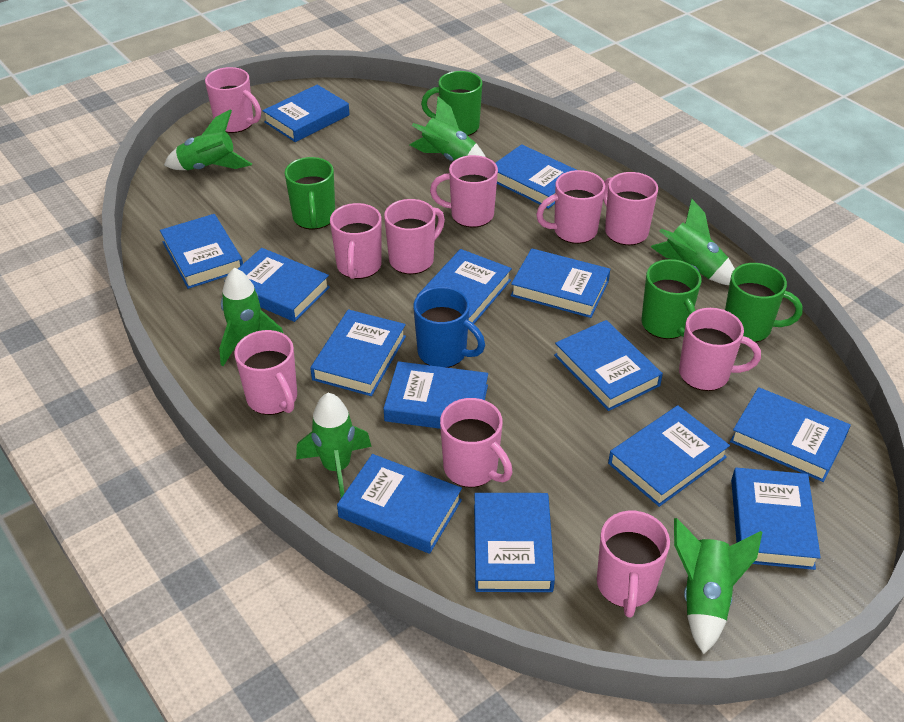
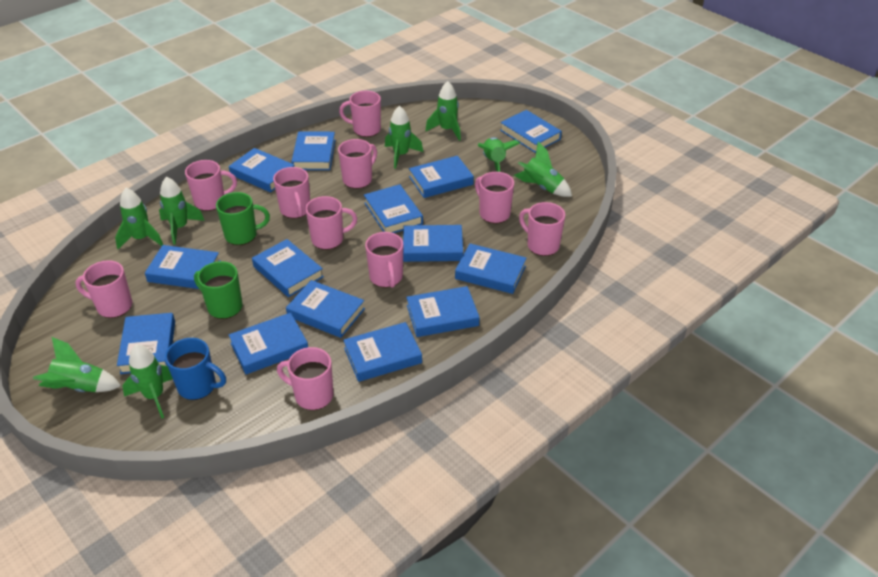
green mug: 4 -> 2
green rocket: 6 -> 8

